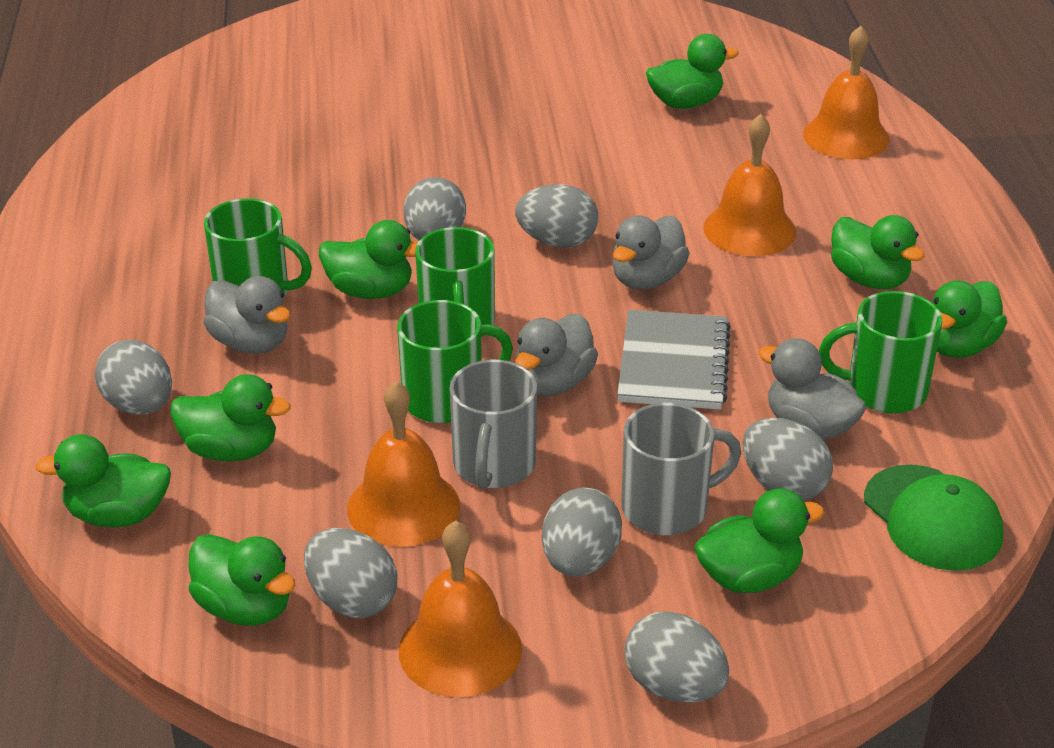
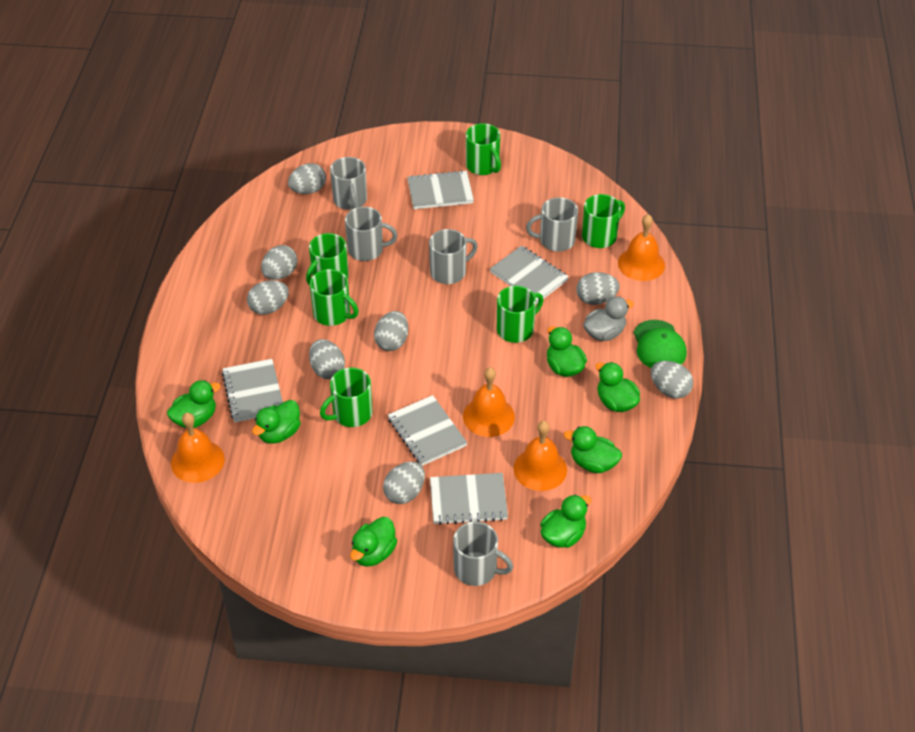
green duck: 8 -> 7
green mug: 4 -> 6
grey duck: 4 -> 1
grey egg: 7 -> 8
grey mug: 2 -> 5
grey notebook: 1 -> 5

